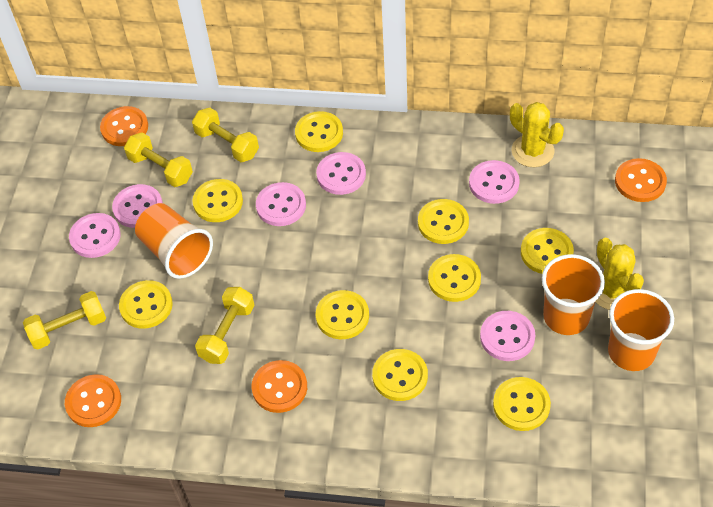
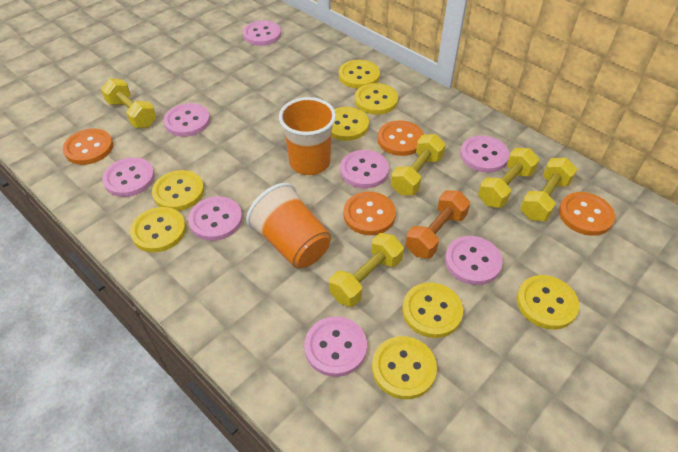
orange cup: 3 -> 2
orange dumbbell: 0 -> 1
pink button: 6 -> 8
yellow button: 9 -> 8
yellow cactus: 2 -> 0
yellow dumbbell: 4 -> 5

